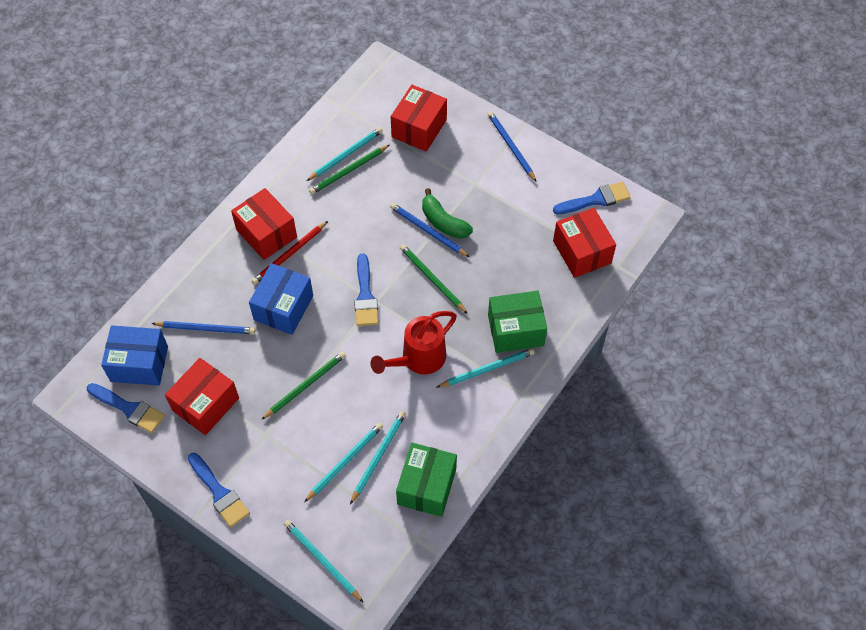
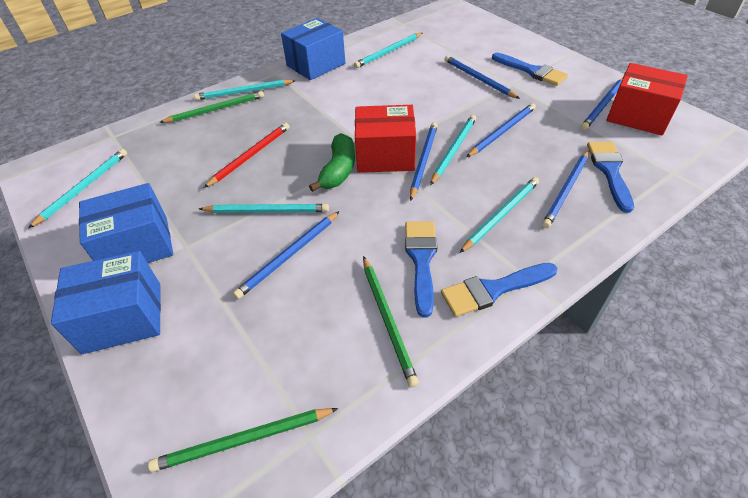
blue box: 2 -> 3
blue pencil: 3 -> 6
green box: 2 -> 0
red box: 4 -> 2
red watering can: 1 -> 0
turquoise pencil: 5 -> 6

